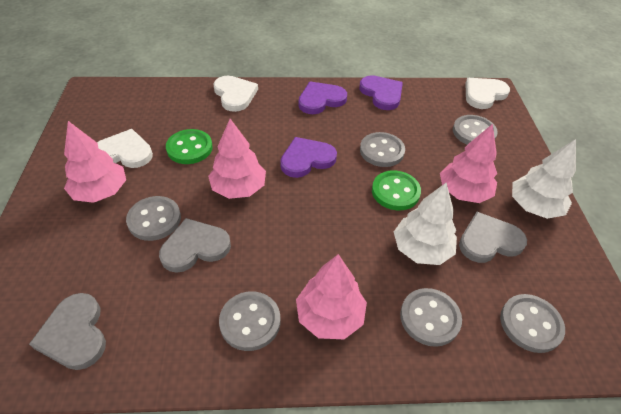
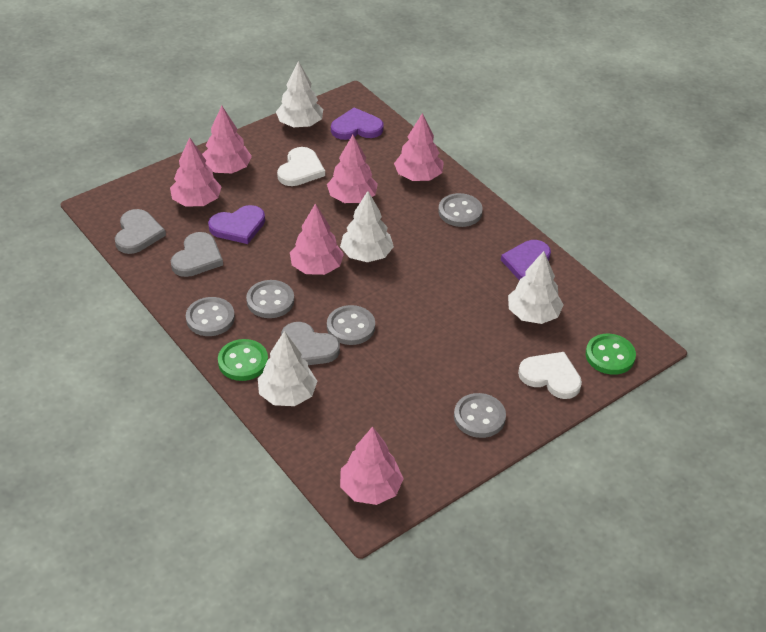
grey button: 6 -> 5
pink tree: 4 -> 6
white heart: 3 -> 2
white tree: 2 -> 4

